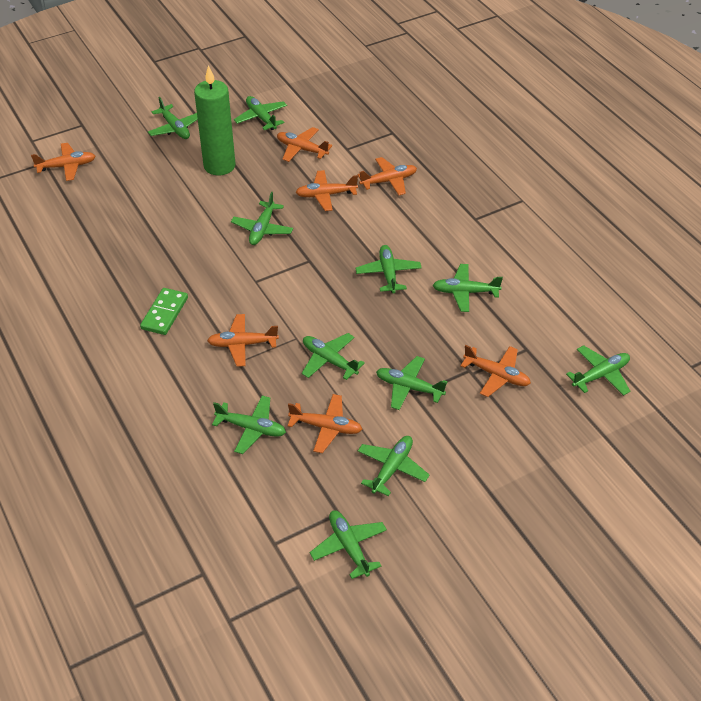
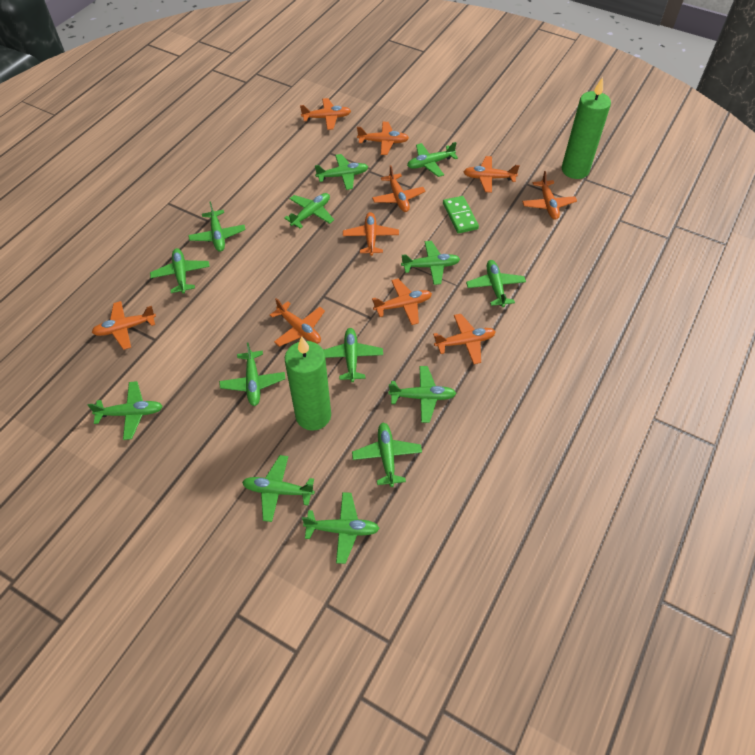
green candle: 1 -> 2
green plane: 11 -> 14
orange plane: 7 -> 10

